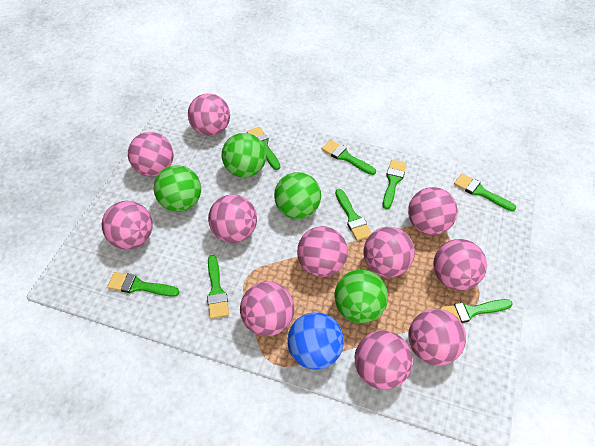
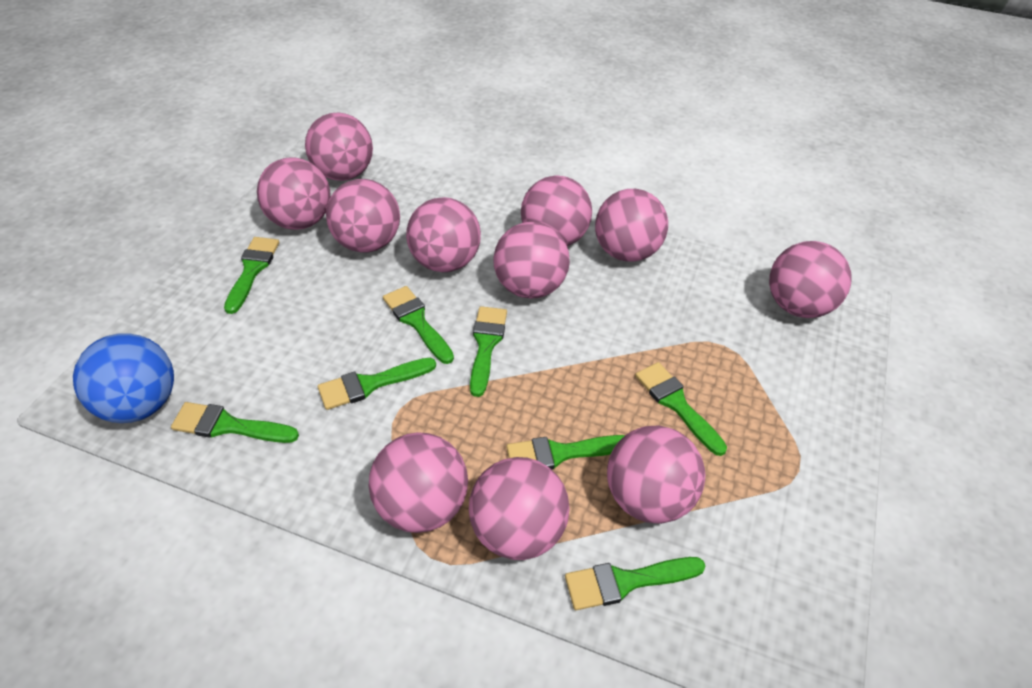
green ball: 4 -> 0

